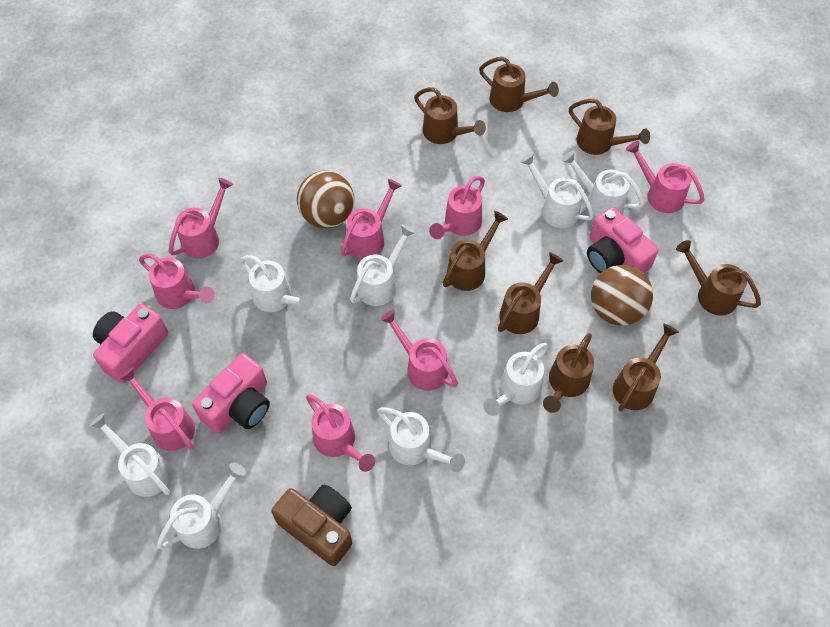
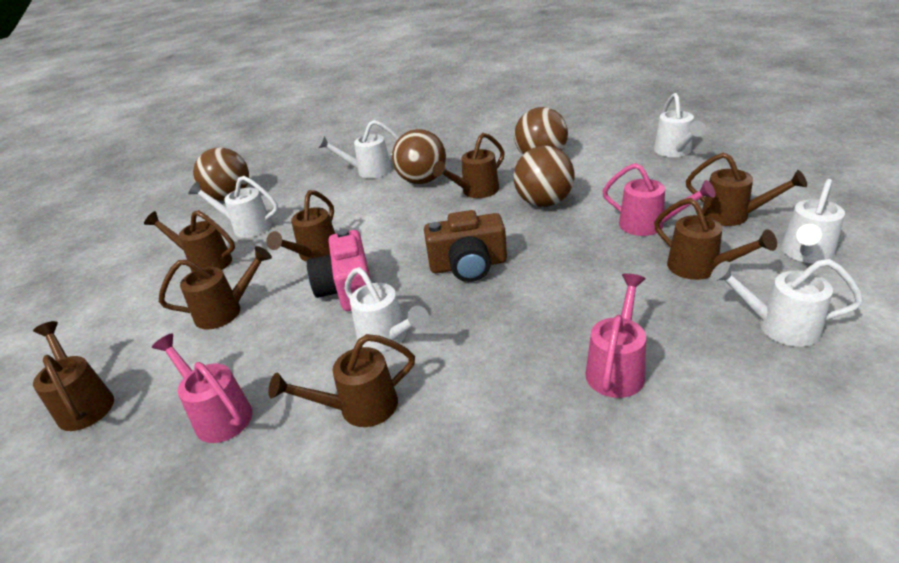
brown ball: 2 -> 4
pink camera: 3 -> 1
pink watering can: 8 -> 3
white watering can: 8 -> 6

